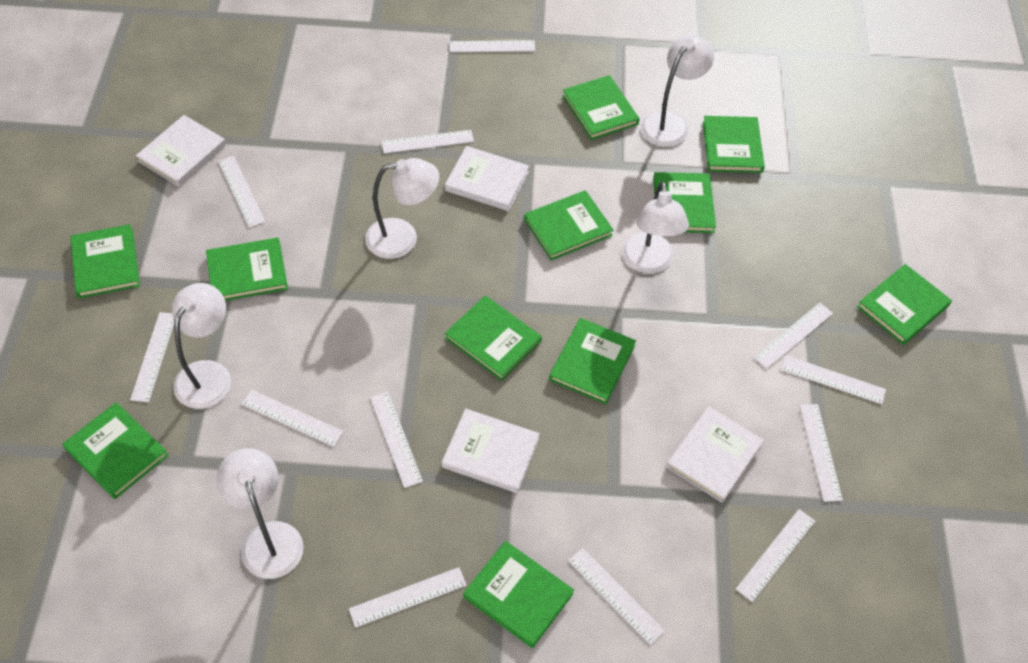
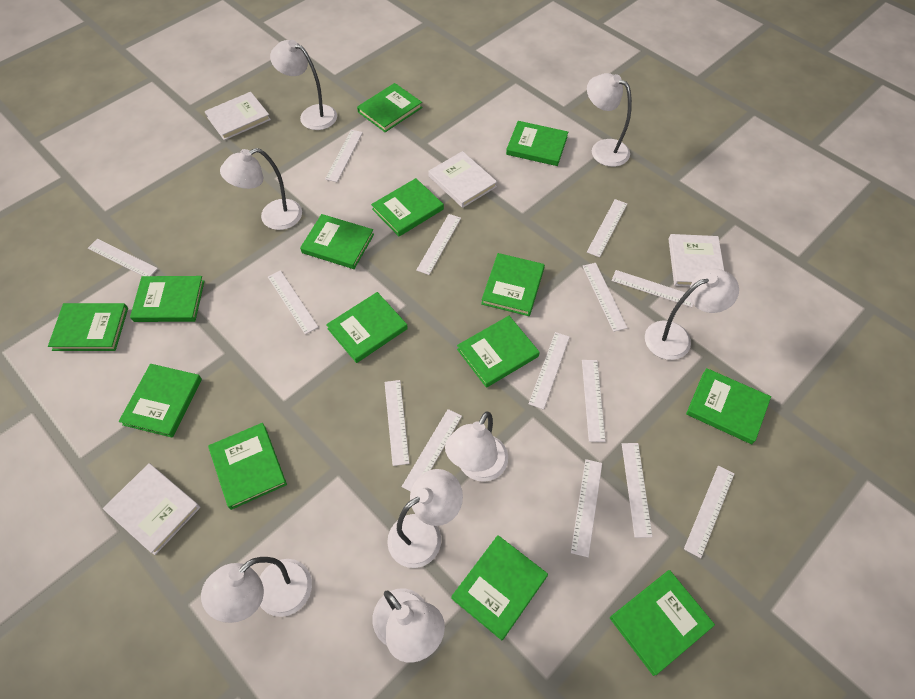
green book: 11 -> 14
white lamp: 5 -> 8
white ruler: 12 -> 14

